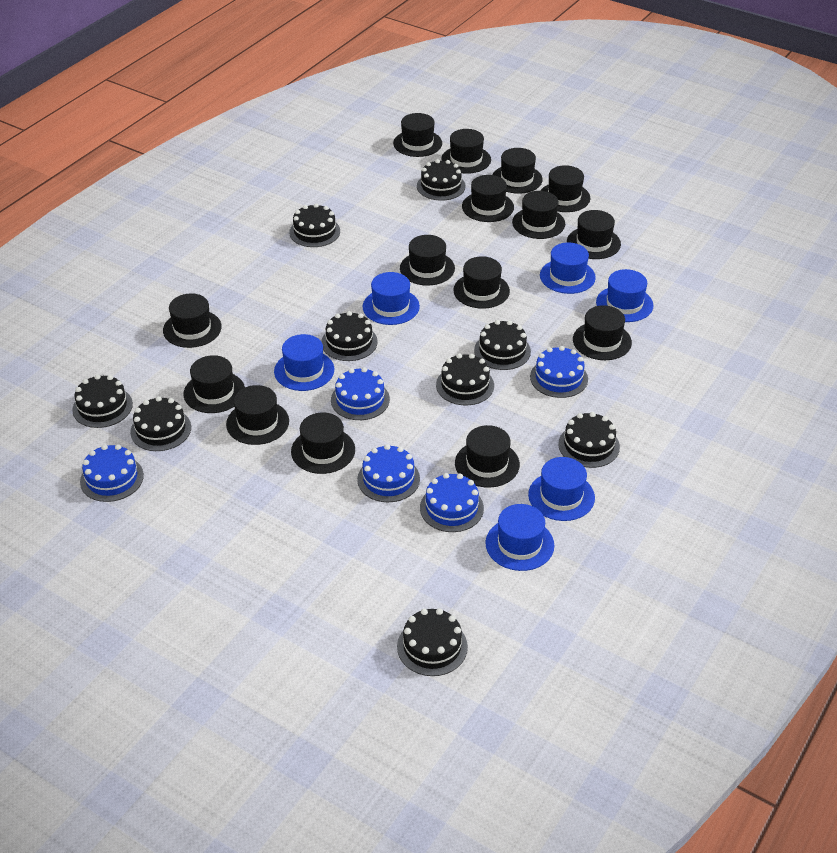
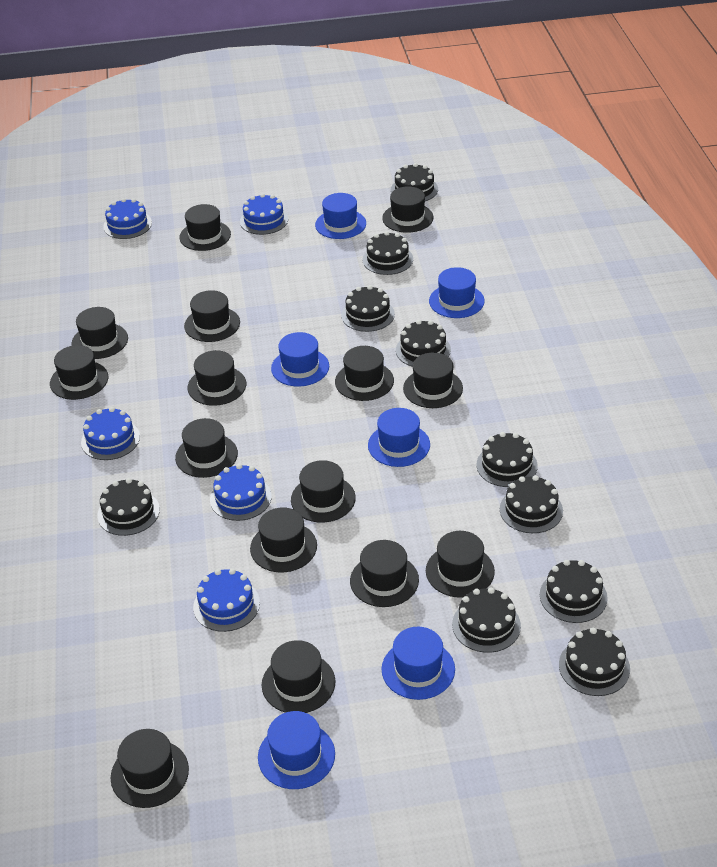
black cake: 9 -> 10

